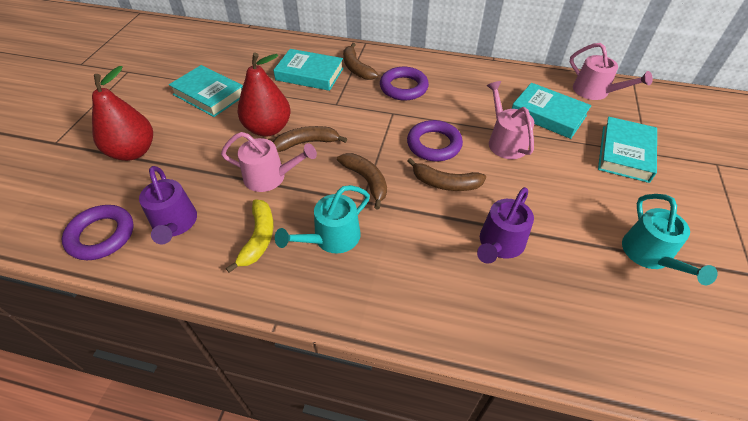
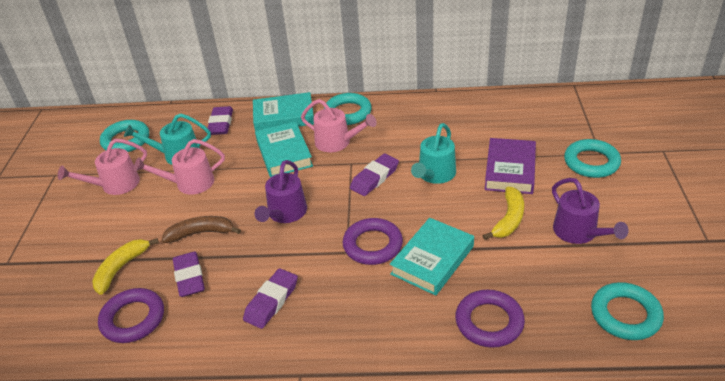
brown banana: 4 -> 1
purple book: 0 -> 1
purple eraser: 0 -> 4
red pear: 2 -> 0
turquoise book: 4 -> 3
turquoise ring: 0 -> 4
yellow banana: 1 -> 2

